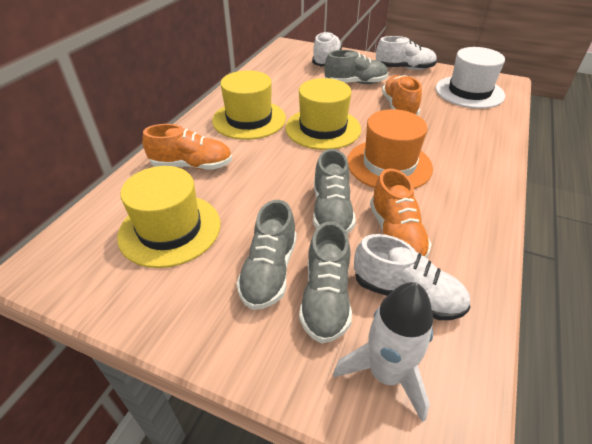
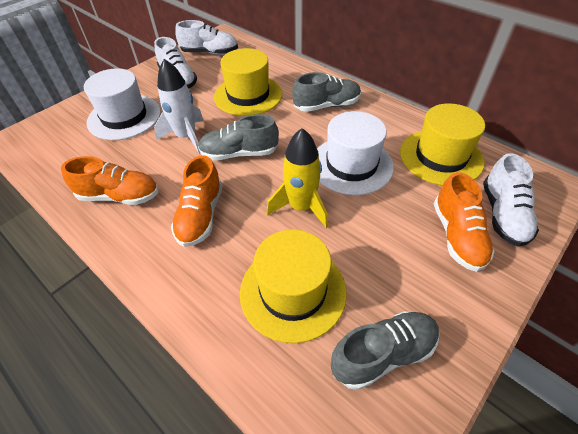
grey shoe: 4 -> 3
orange hat: 1 -> 0
white hat: 1 -> 2
yellow rocket: 0 -> 1

